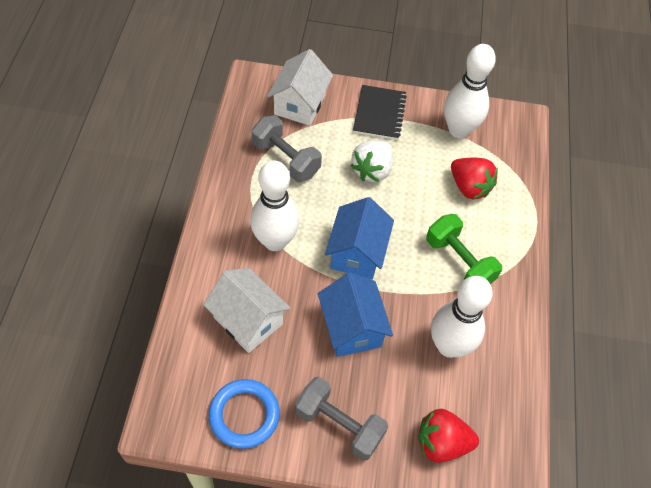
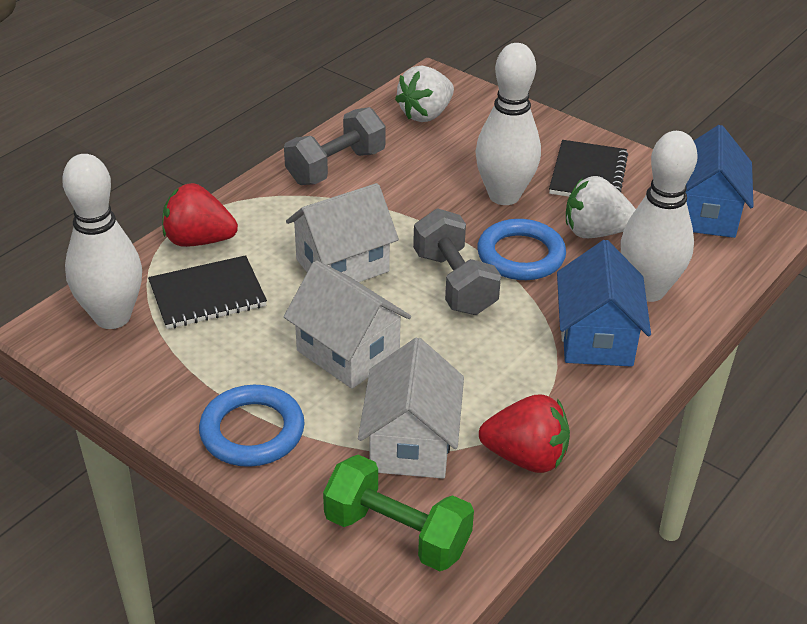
black notebook: 1 -> 2
blue ring: 1 -> 2
white house: 2 -> 3
white strawberry: 1 -> 2

